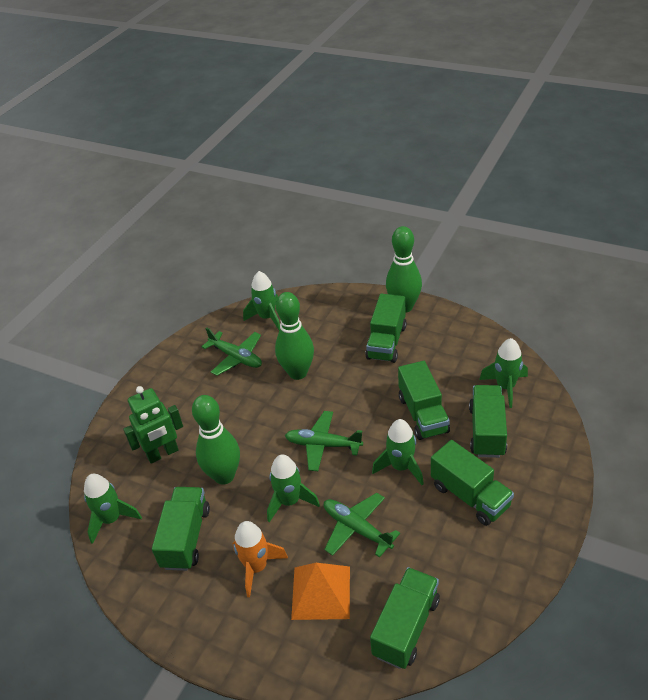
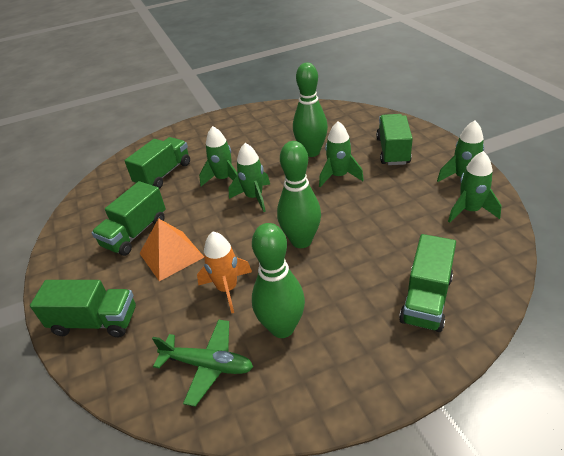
green plane: 3 -> 1
green robot: 1 -> 0
green truck: 6 -> 5

